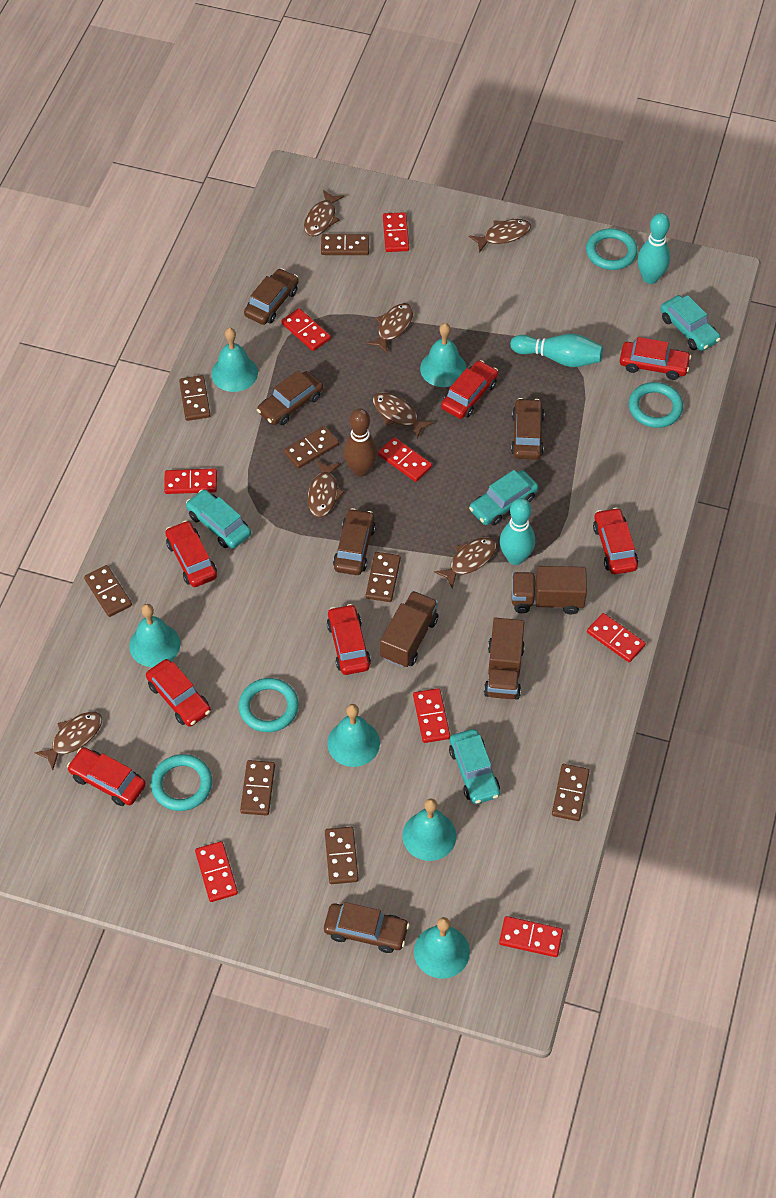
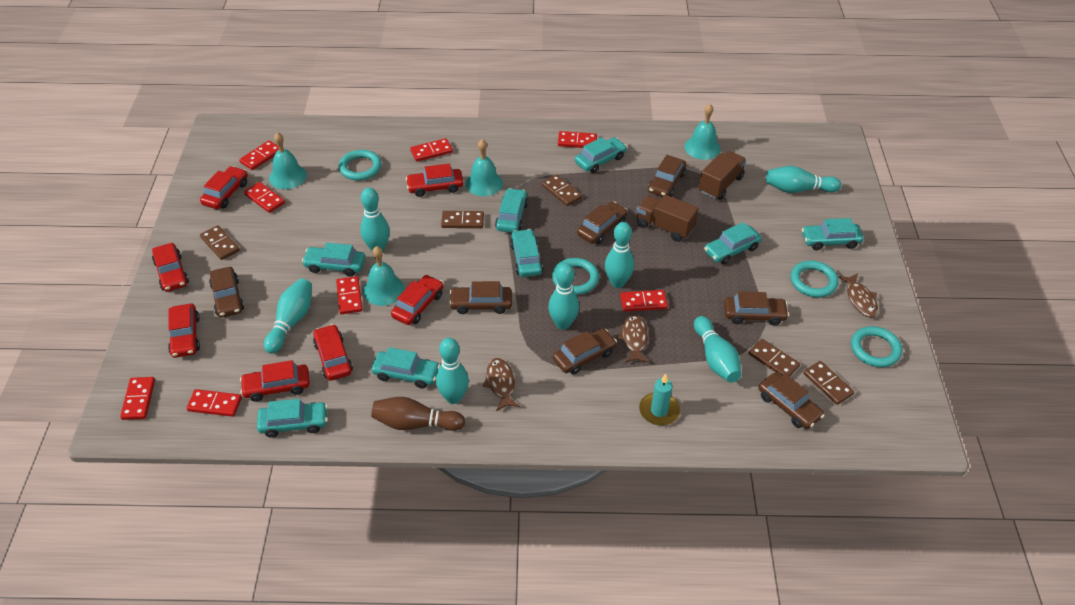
brown car: 5 -> 7
brown domino: 8 -> 5
brown fish: 7 -> 3
brown truck: 3 -> 2
turquoise bell: 6 -> 4
turquoise bowling pin: 3 -> 7
turquoise candle: 0 -> 1
turquoise car: 4 -> 8

